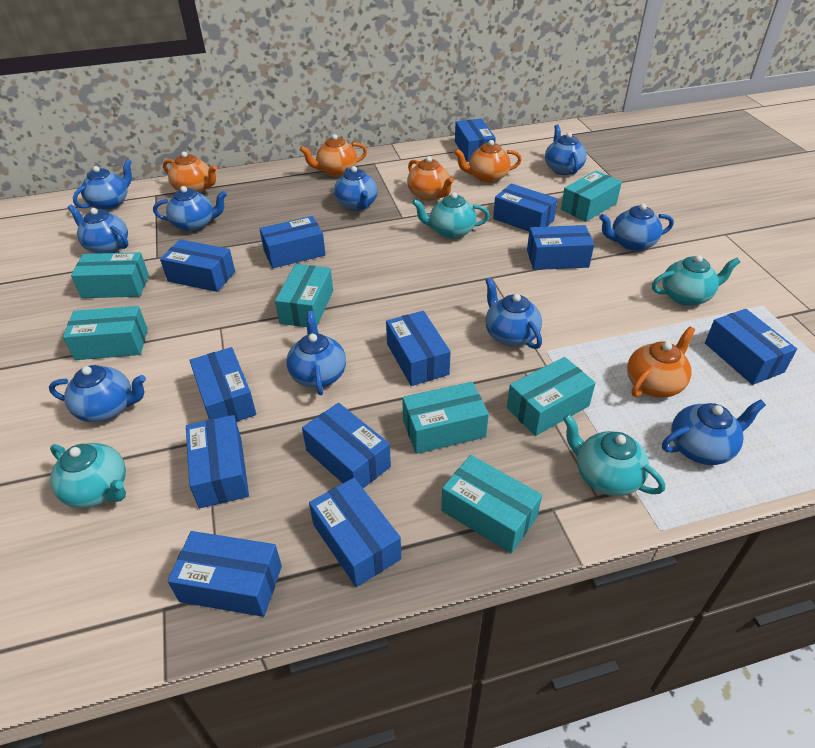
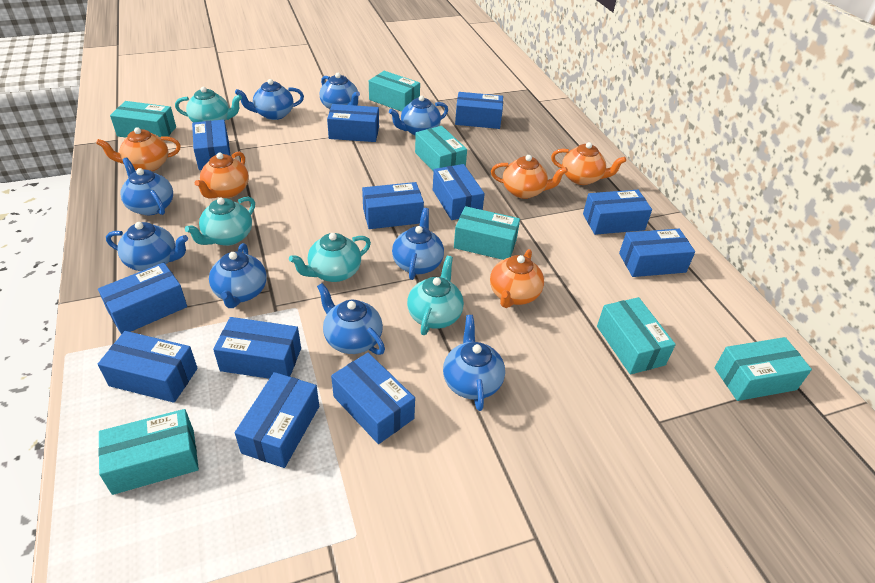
blue teapot: 10 -> 9

